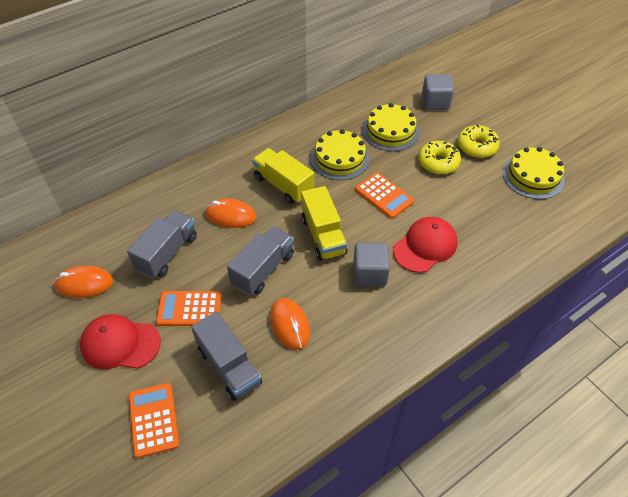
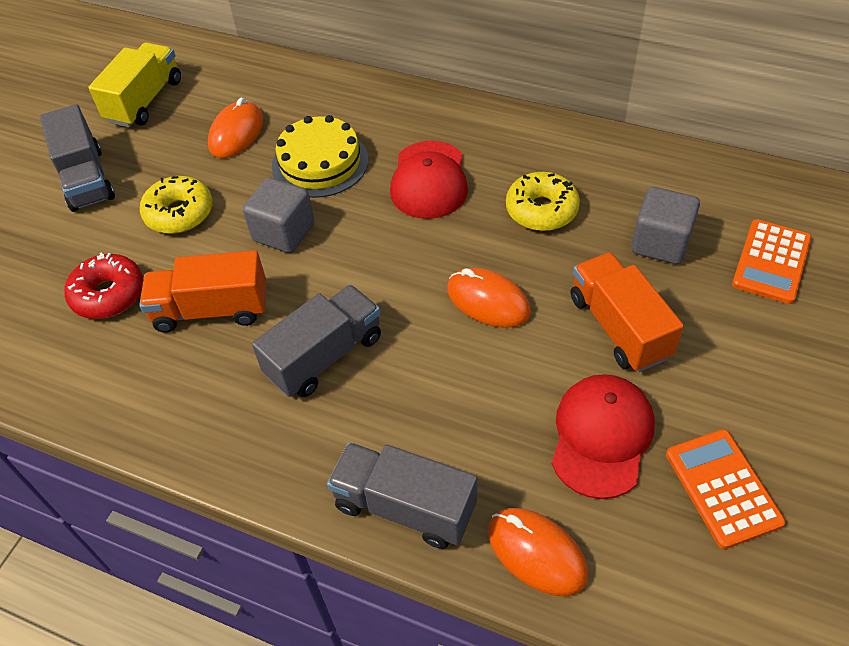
orange calculator: 3 -> 2
orange truck: 0 -> 2
red donut: 0 -> 1
yellow cake: 3 -> 1
yellow truck: 2 -> 1

